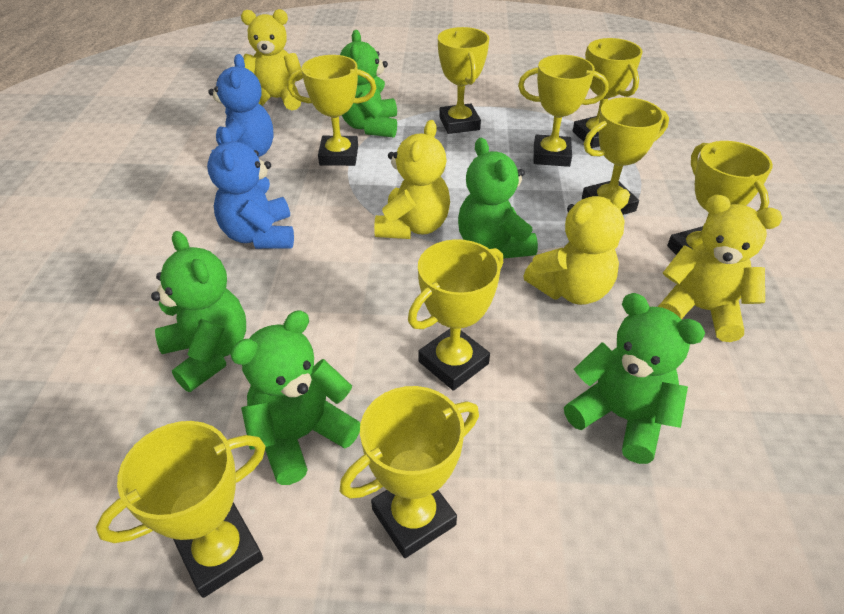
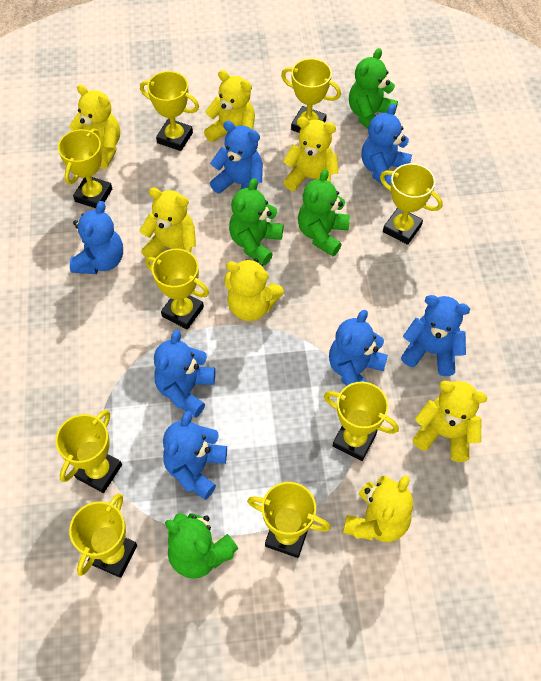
blue teddy bear: 2 -> 7
green teddy bear: 5 -> 4
yellow teddy bear: 4 -> 7

